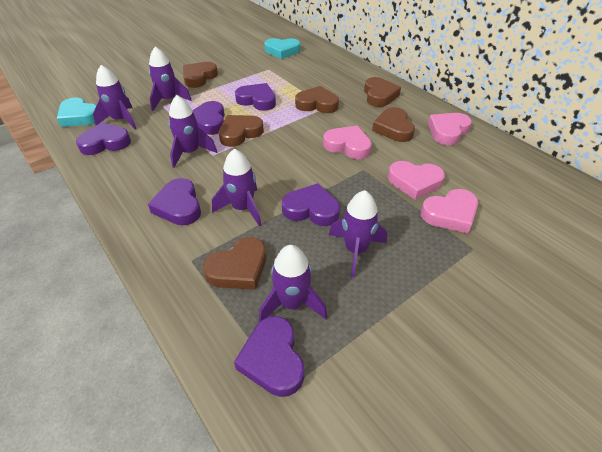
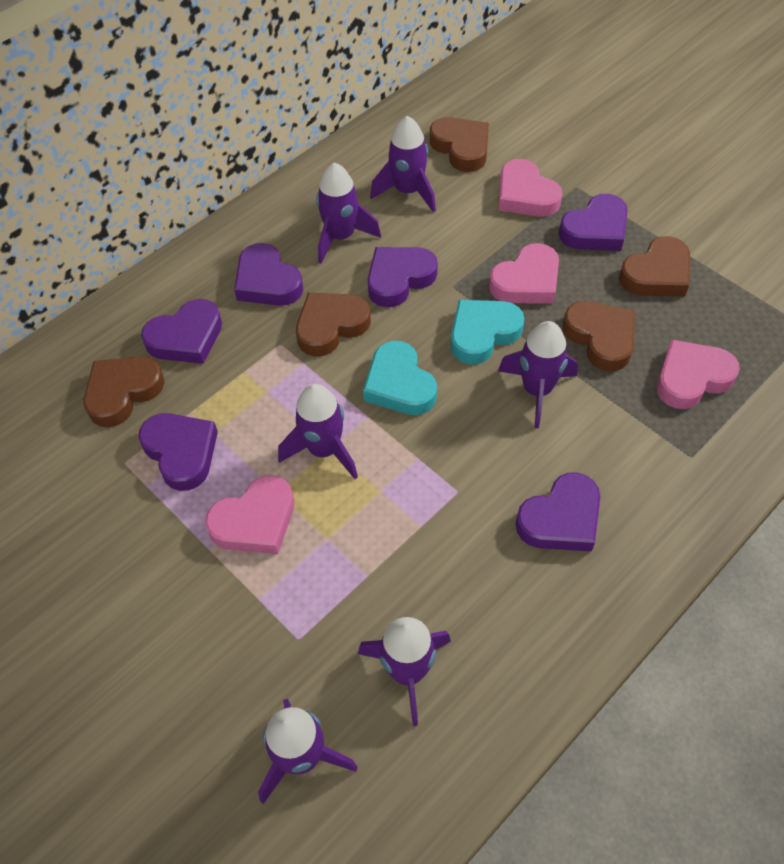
brown heart: 6 -> 5

